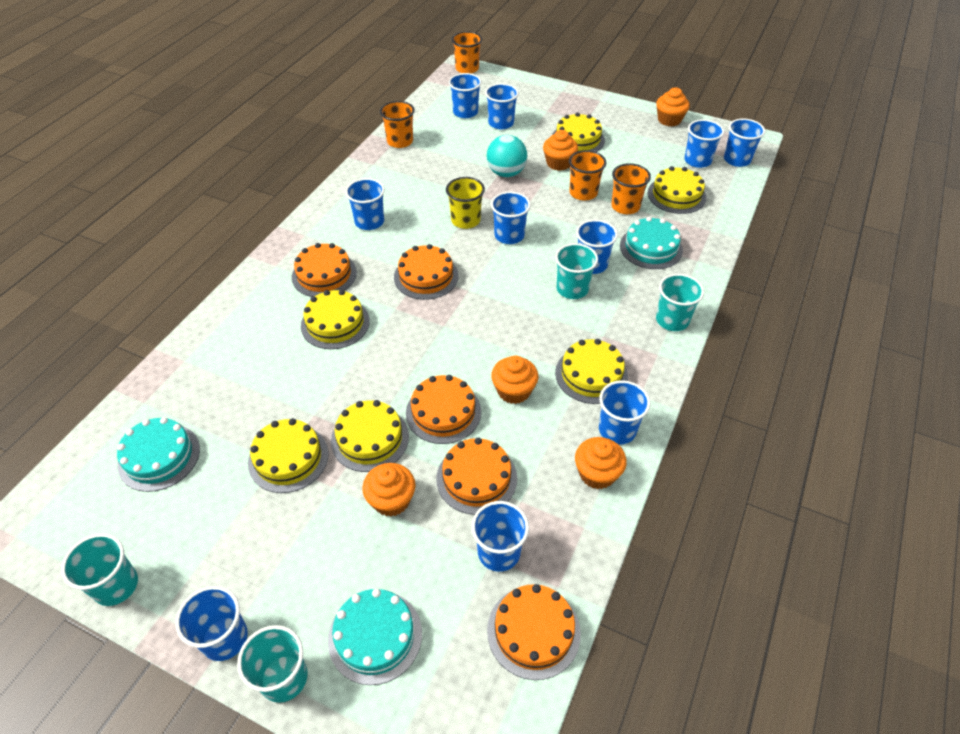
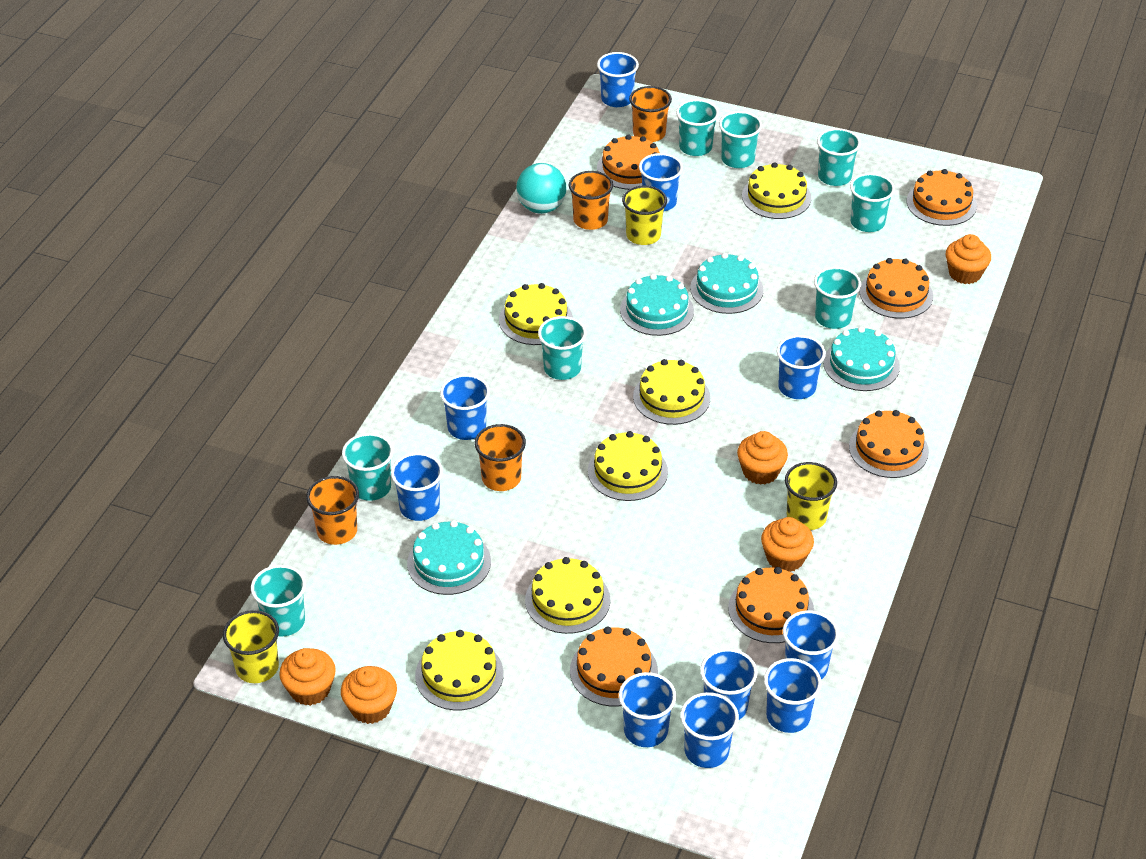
orange cake: 5 -> 6
turquoise cake: 3 -> 4
turquoise cup: 4 -> 8
yellow cup: 1 -> 3

